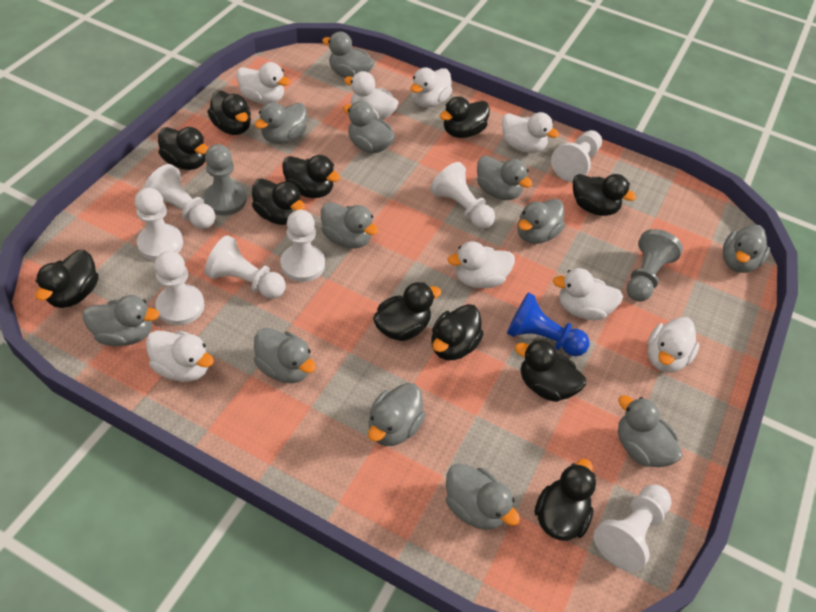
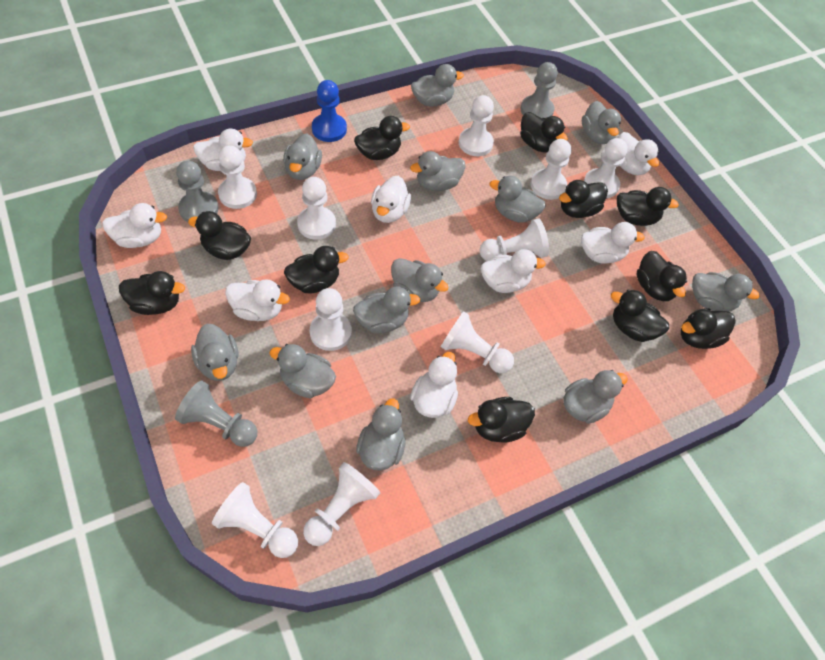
grey pawn: 2 -> 3
white pawn: 8 -> 10

